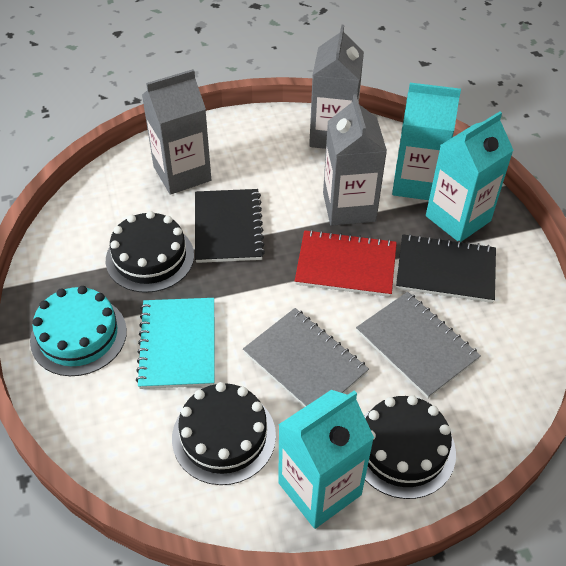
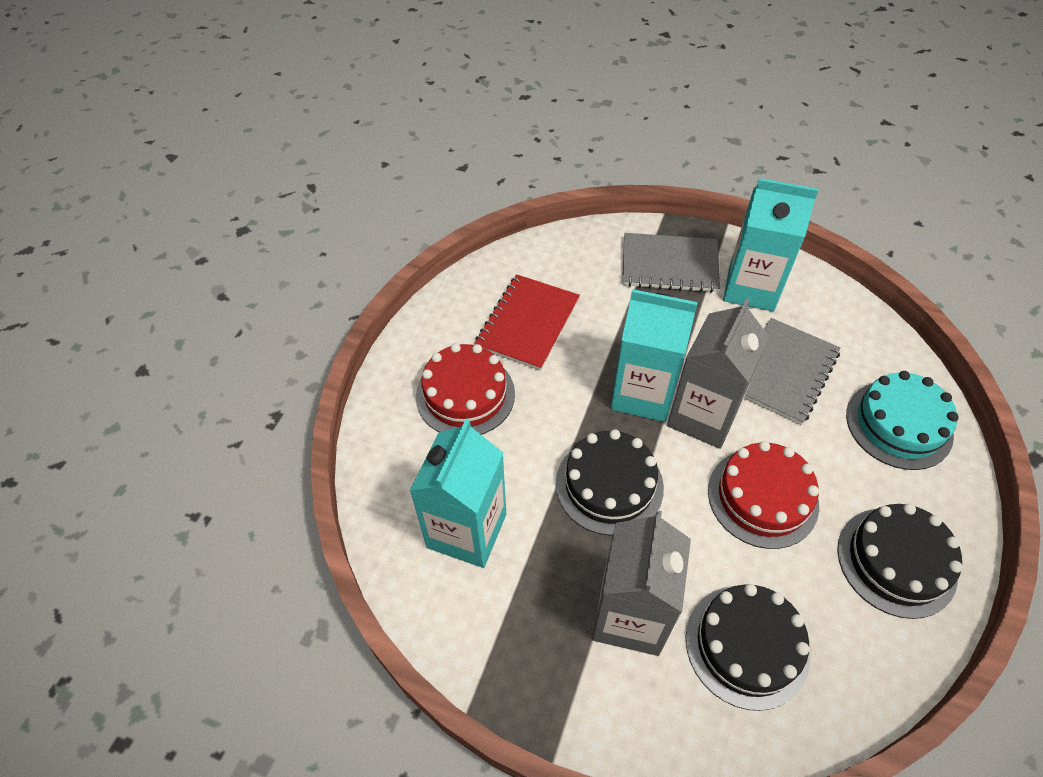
black notebook: 2 -> 0
grey carton: 3 -> 2
red cake: 0 -> 2
turquoise notebook: 1 -> 0

